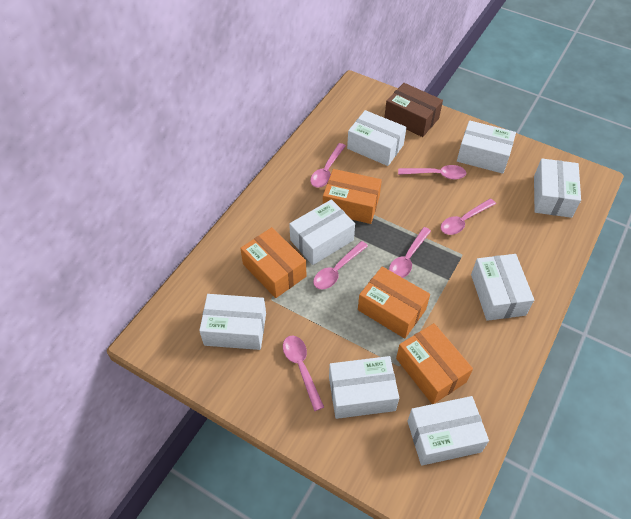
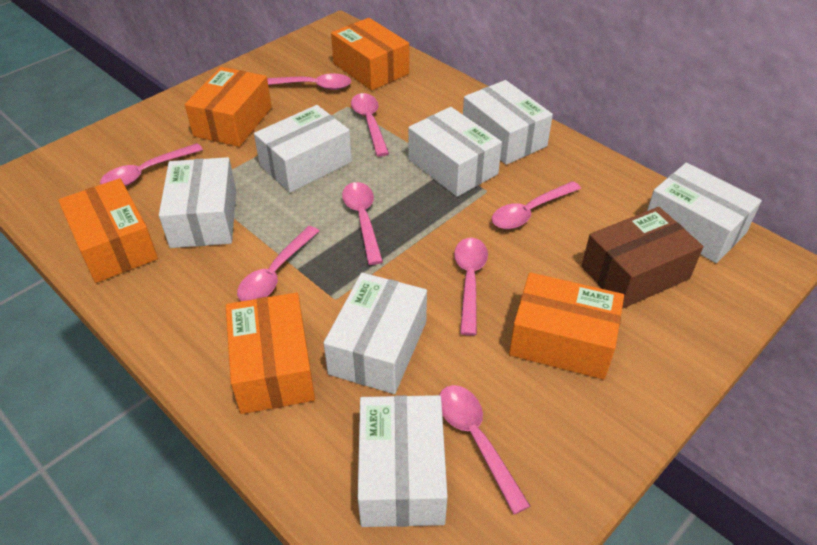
orange box: 4 -> 5
pink spoon: 6 -> 8
white box: 8 -> 7

